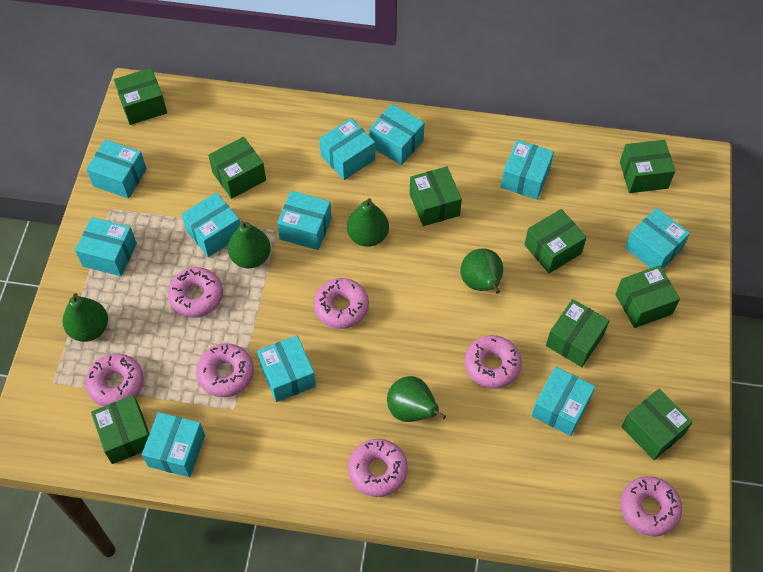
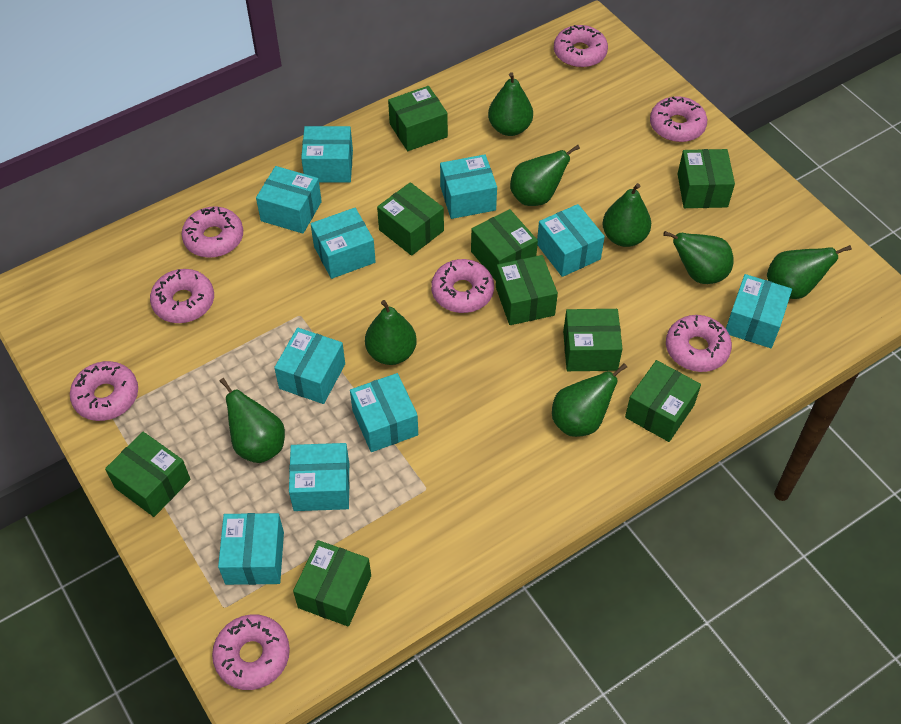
green pear: 5 -> 8
pink donut: 7 -> 8
turquoise box: 11 -> 10

